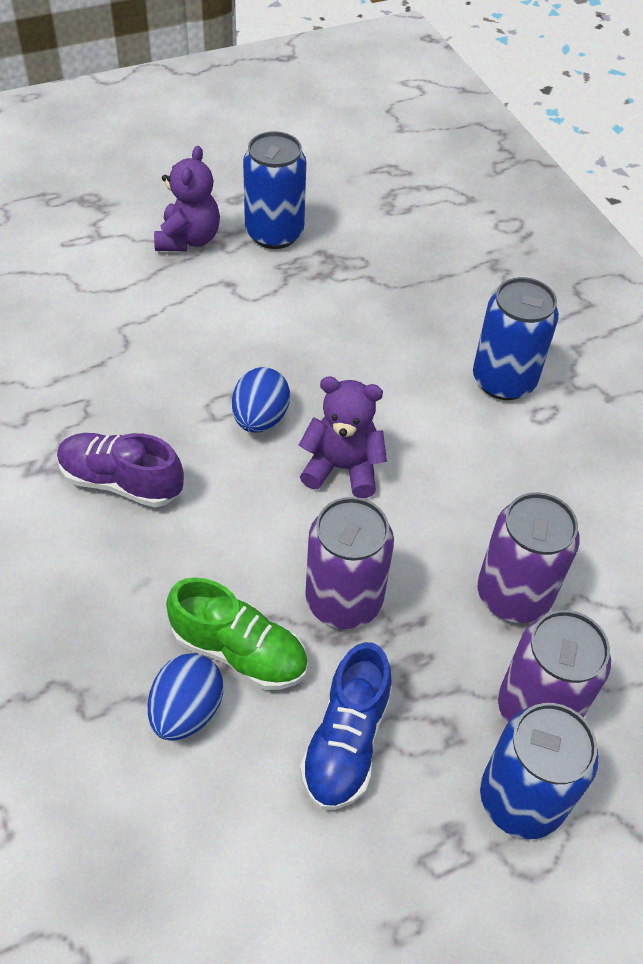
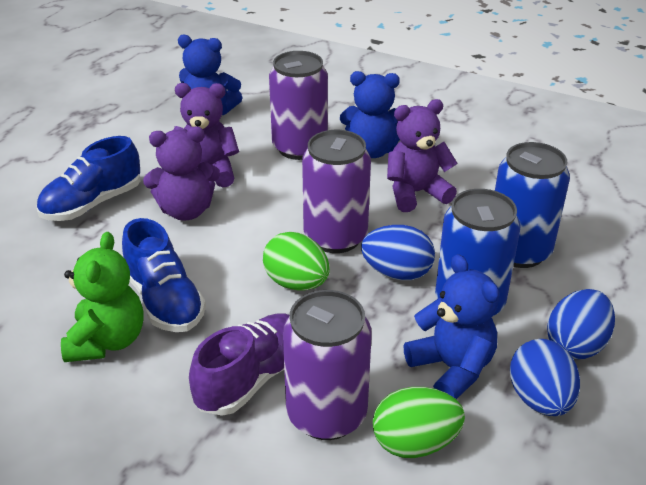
blue can: 3 -> 2
blue egg: 2 -> 3
blue shoe: 1 -> 2
blue teddy bear: 0 -> 3
green egg: 0 -> 2
green shoe: 1 -> 0
green teddy bear: 0 -> 1
purple teddy bear: 2 -> 3

